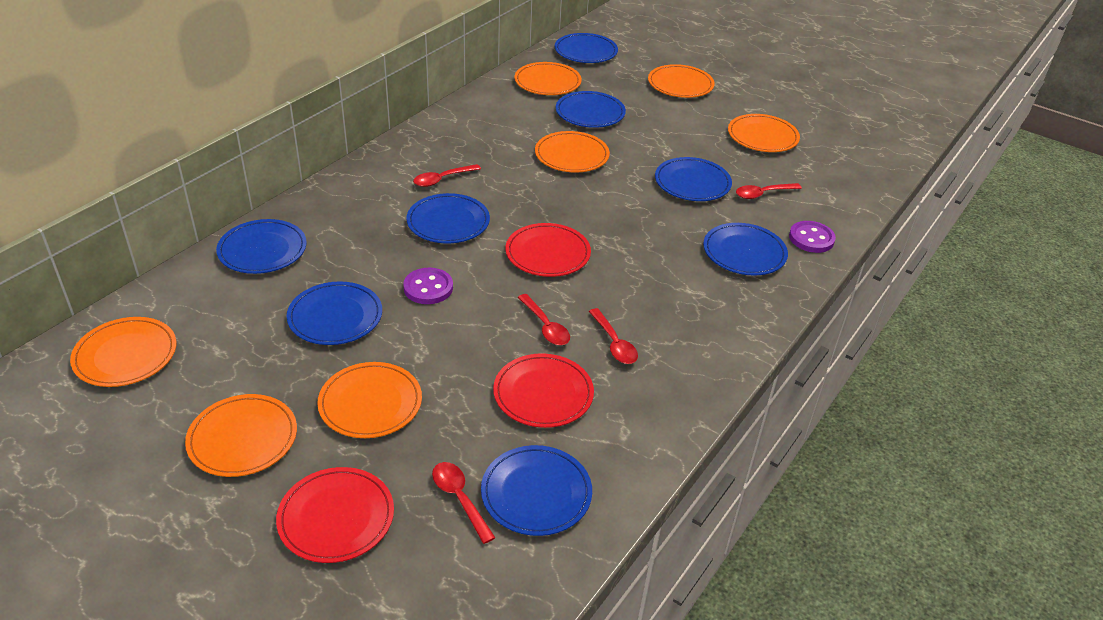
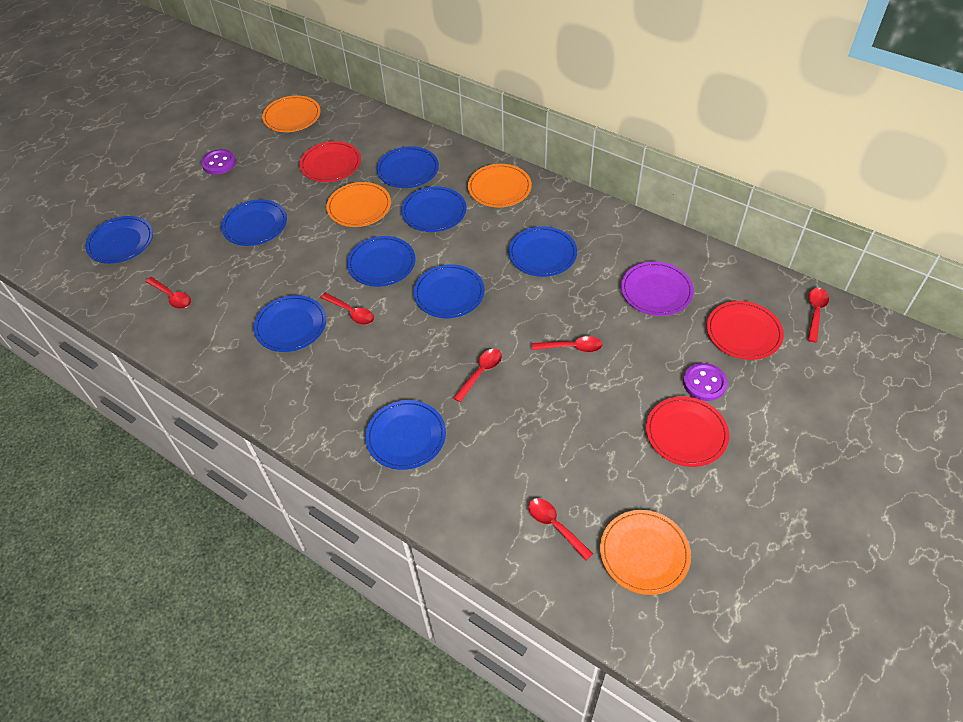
blue plate: 8 -> 9
orange plate: 7 -> 4
purple plate: 0 -> 1
red spoon: 5 -> 6

